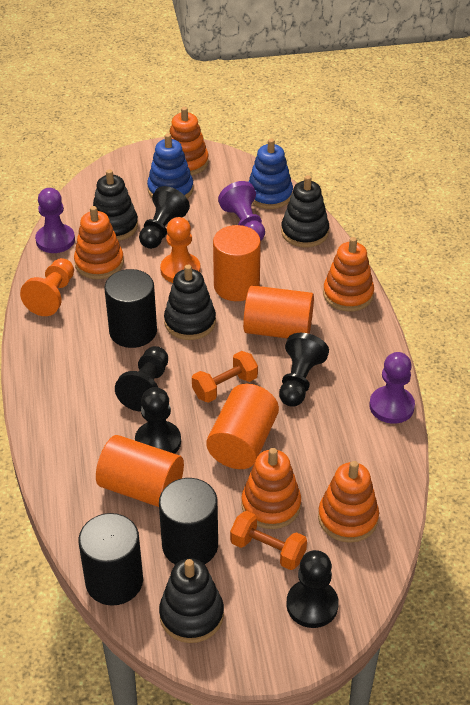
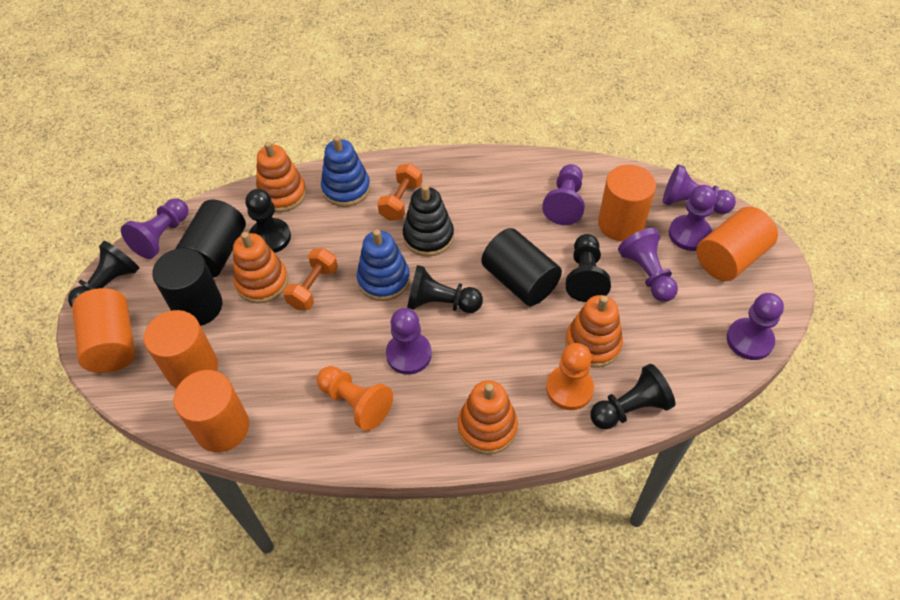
black stacking toy: 4 -> 1
orange cylinder: 4 -> 5
orange stacking toy: 5 -> 4
purple pawn: 3 -> 7

